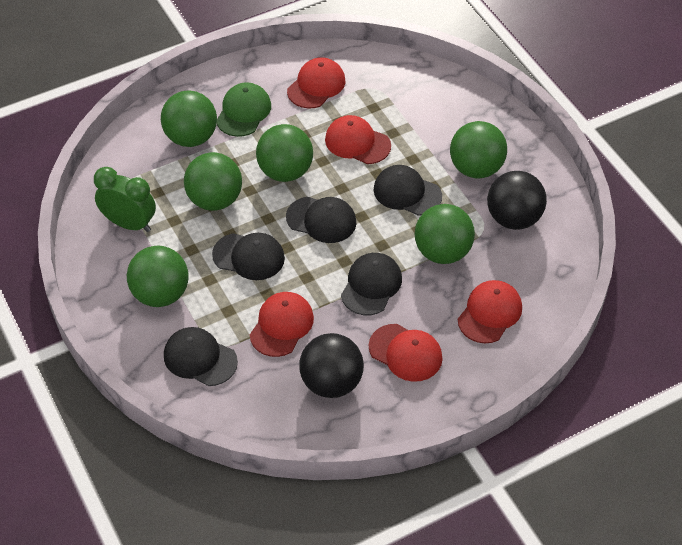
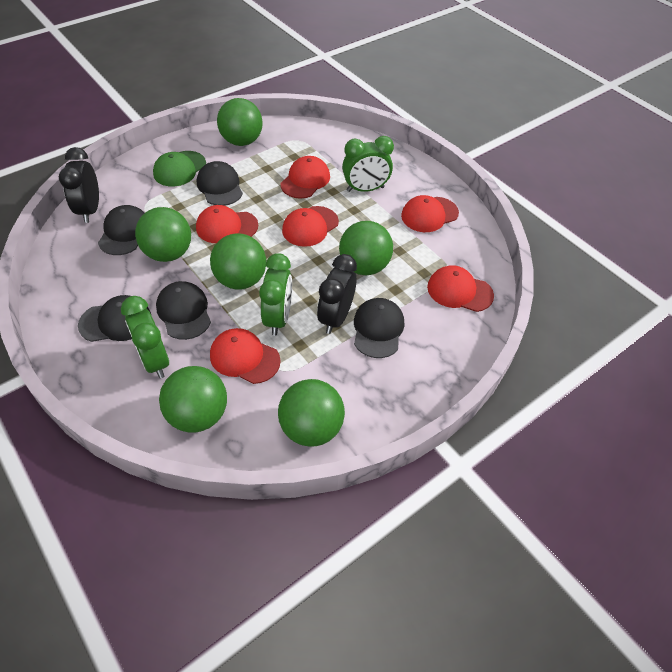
black ball: 2 -> 0
black clock: 0 -> 2
green clock: 1 -> 3
red cap: 5 -> 6

